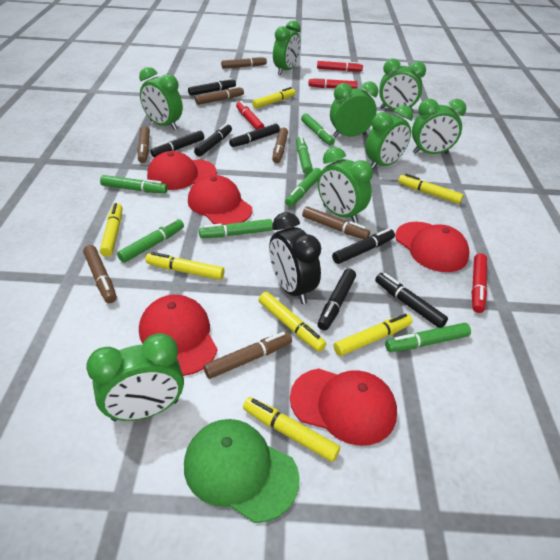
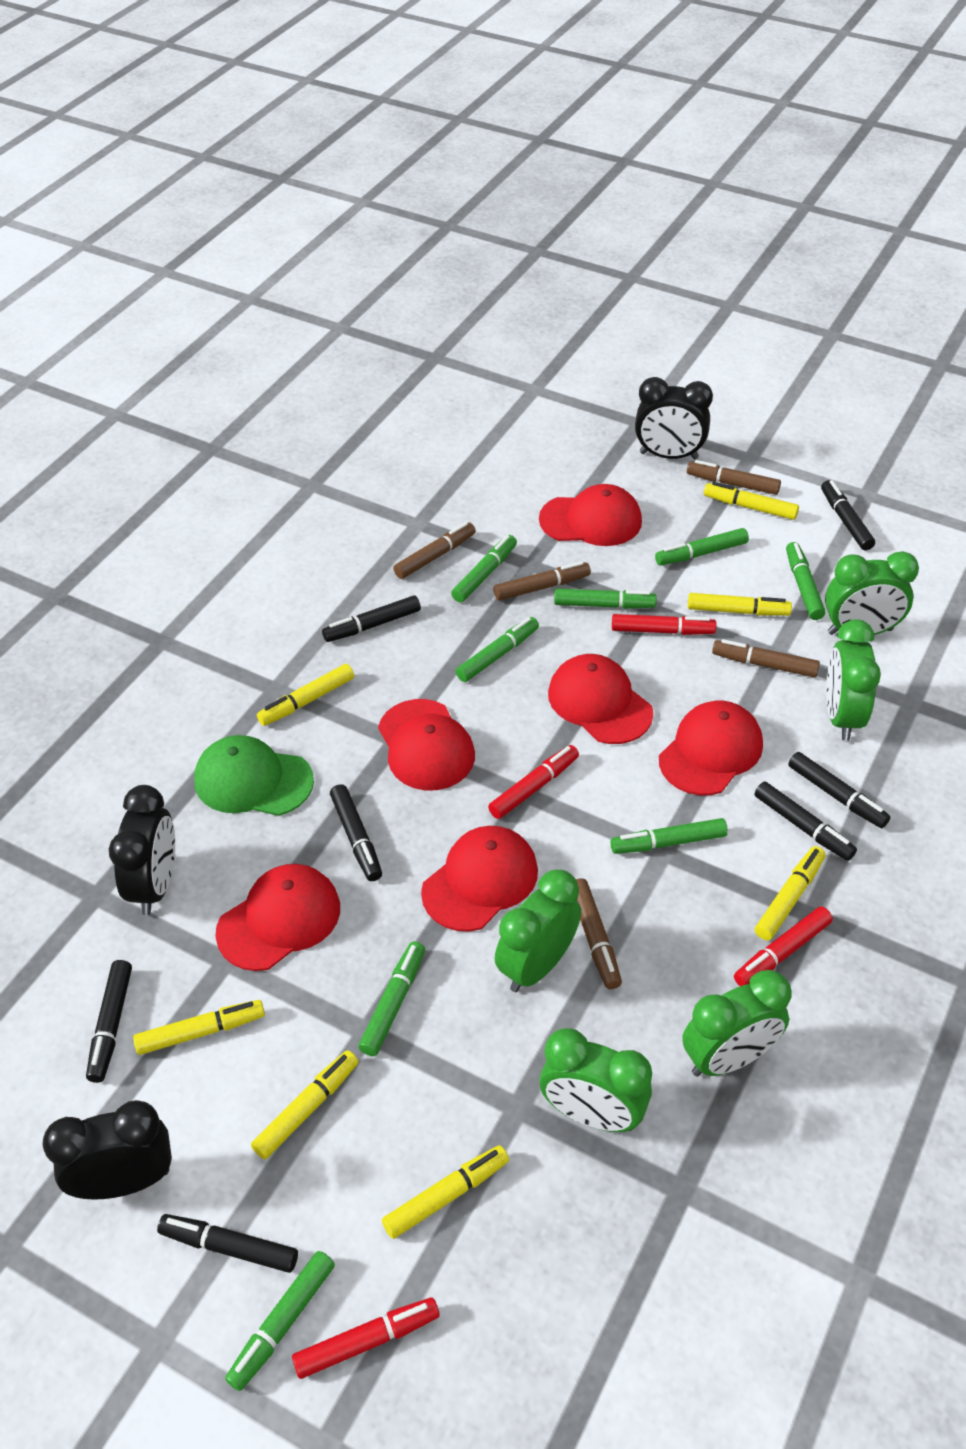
black clock: 1 -> 3
brown marker: 7 -> 5
green clock: 8 -> 5
green marker: 7 -> 8
red cap: 5 -> 6

